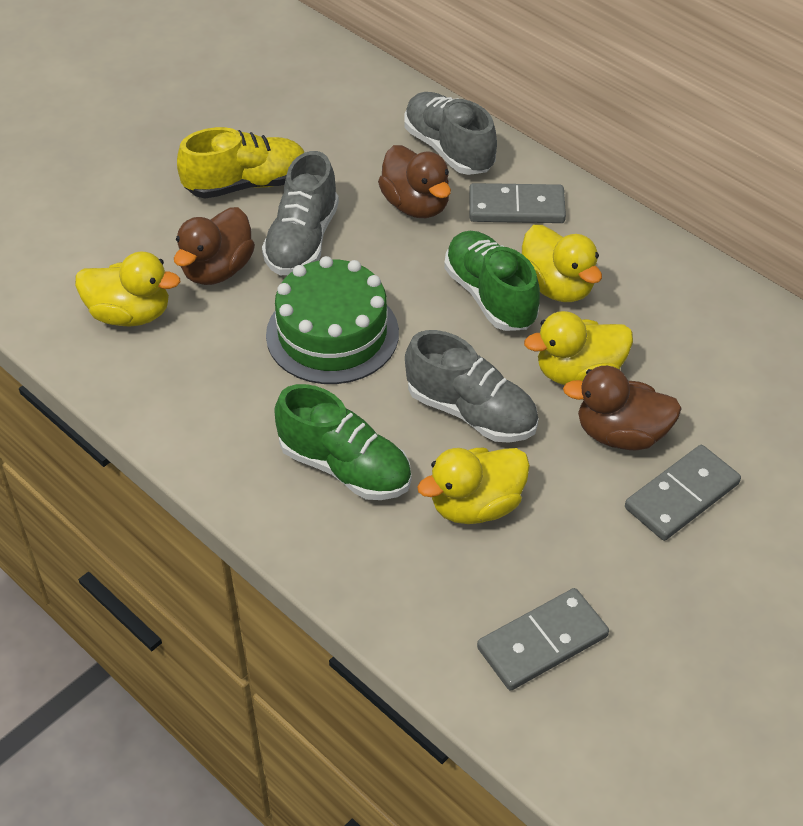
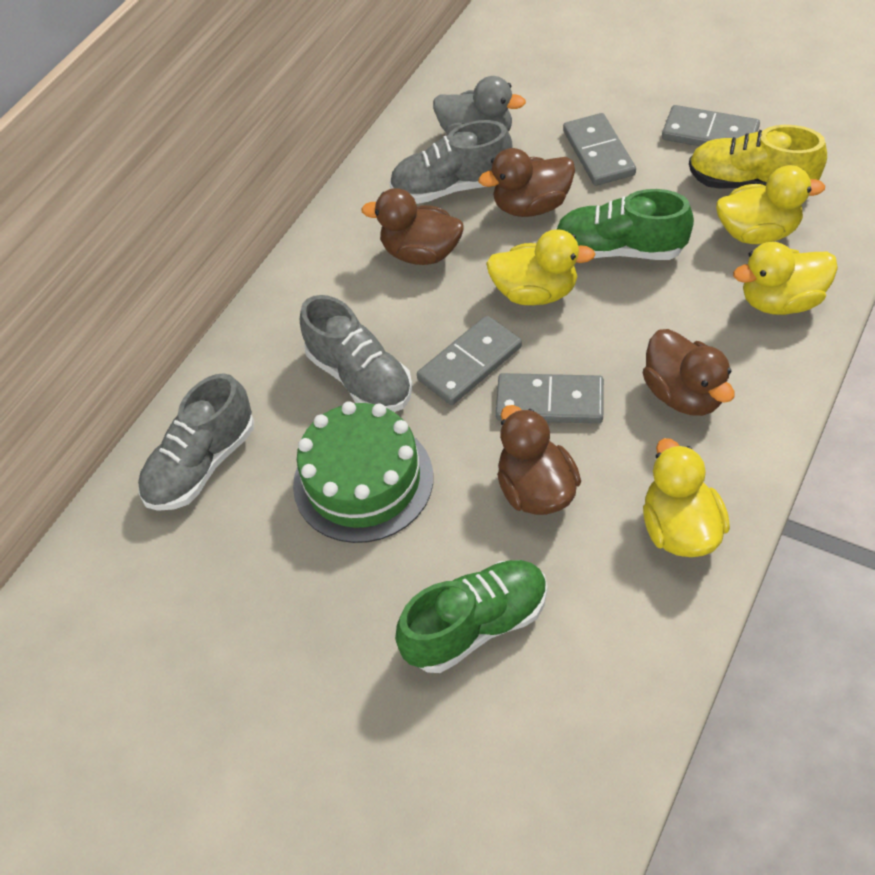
brown duck: 3 -> 4
grey domino: 3 -> 4
grey duck: 0 -> 1

